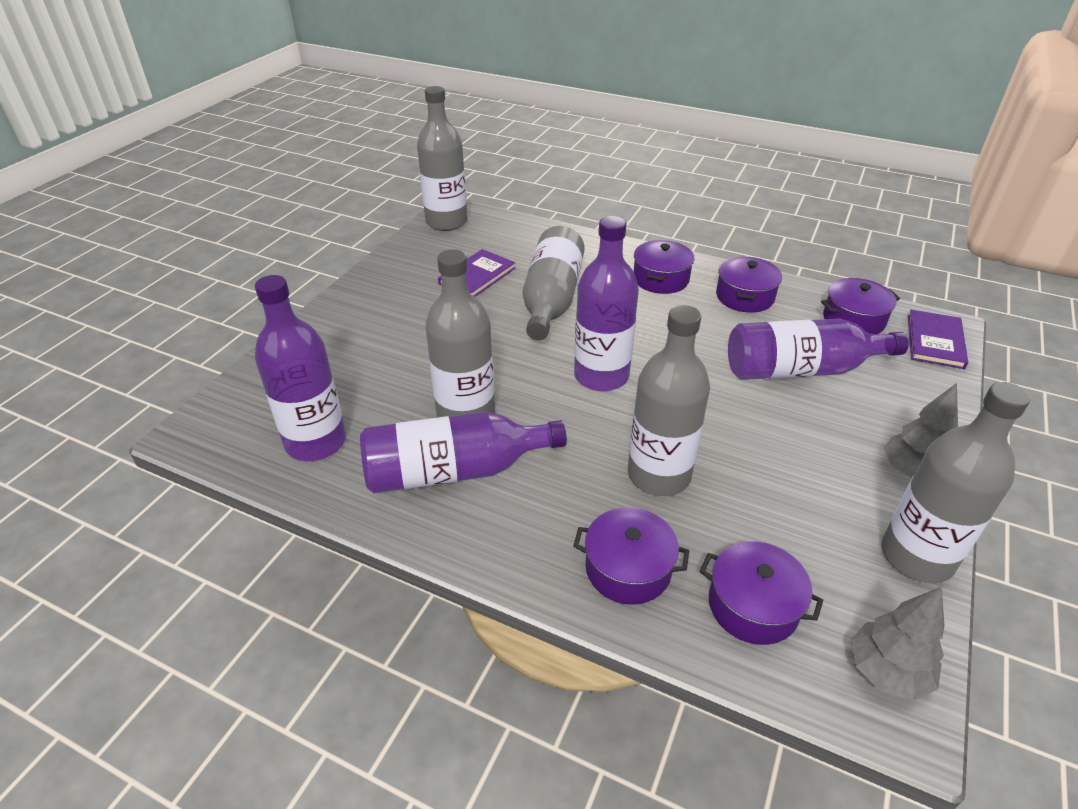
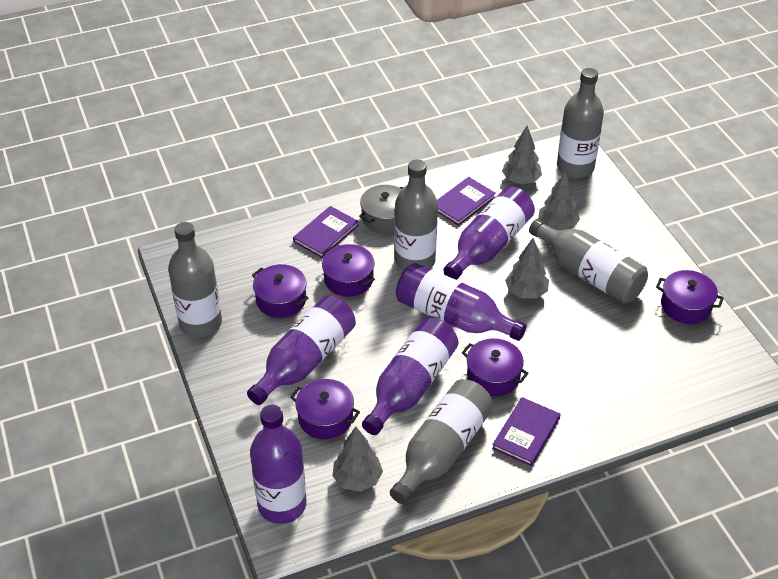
grey pot: 0 -> 1
grey tree: 2 -> 4
purple book: 2 -> 3
purple bottle: 4 -> 5

